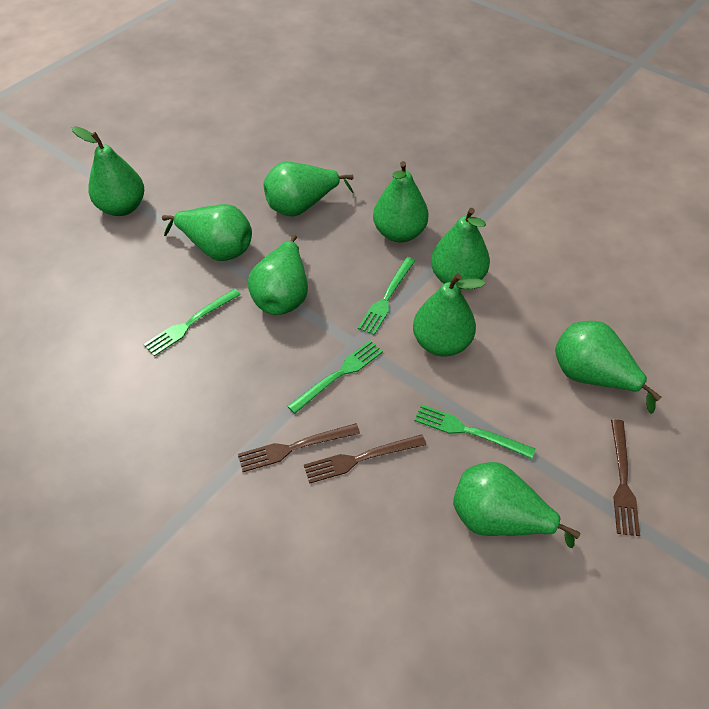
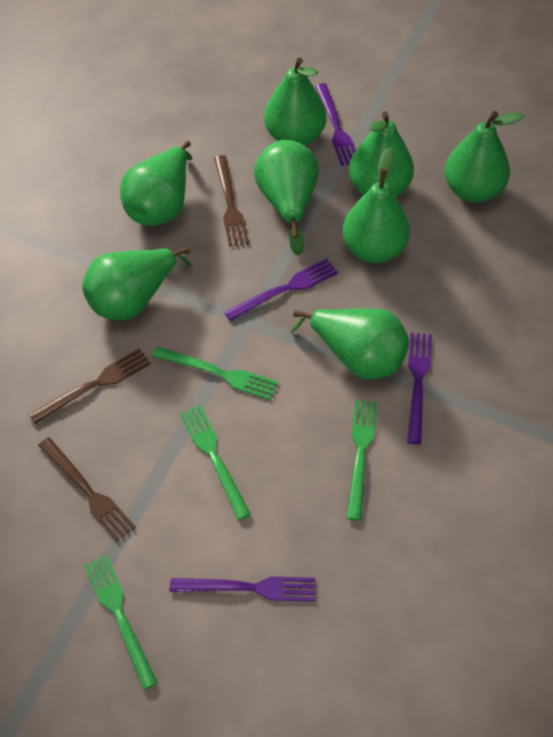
green pear: 9 -> 8
purple fork: 0 -> 4

